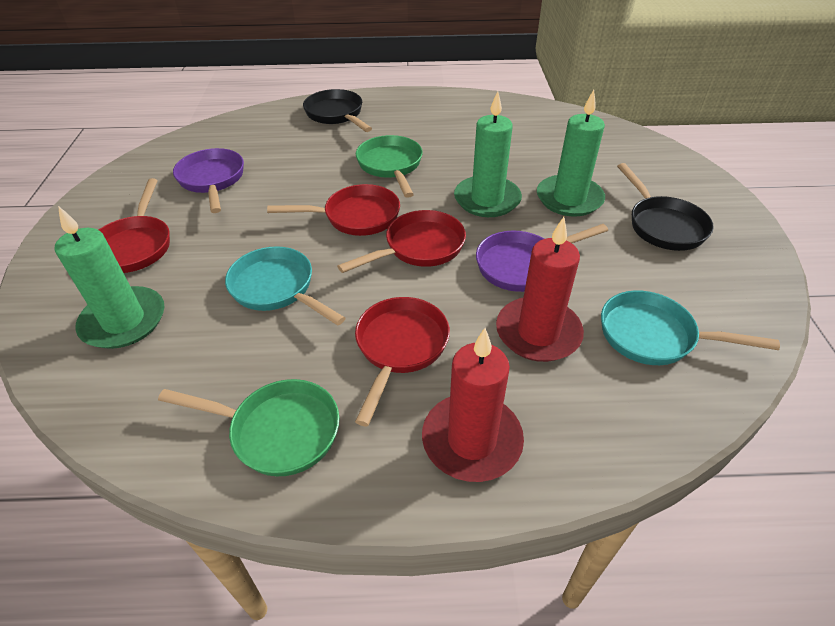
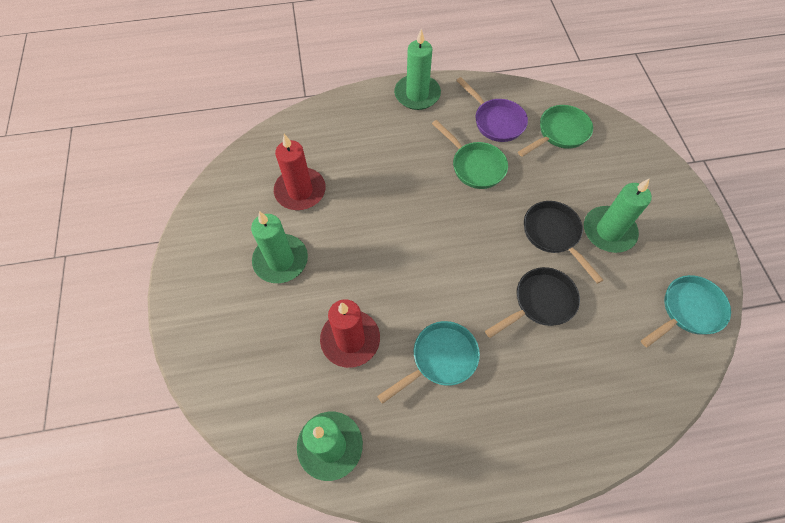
green candle: 3 -> 4
purple pan: 2 -> 1
red pan: 4 -> 0

